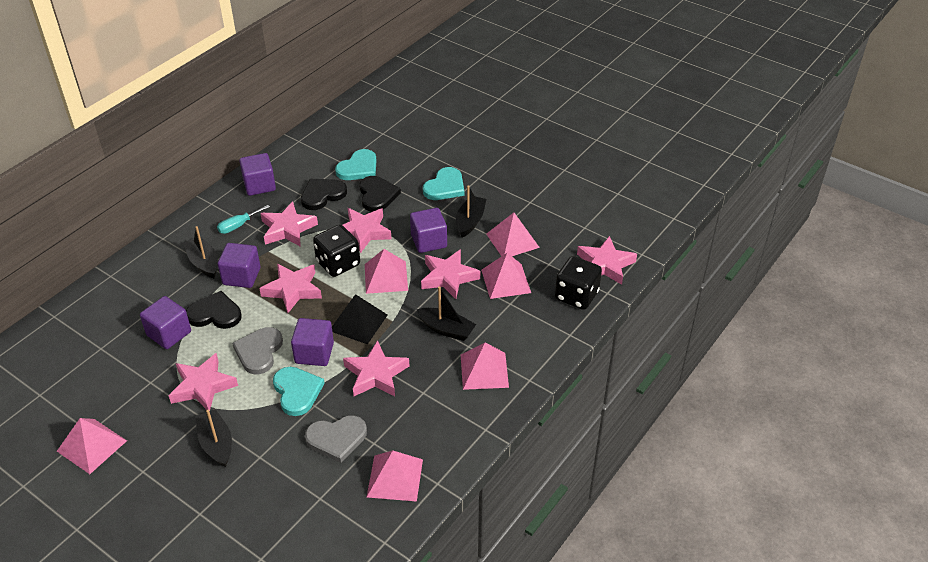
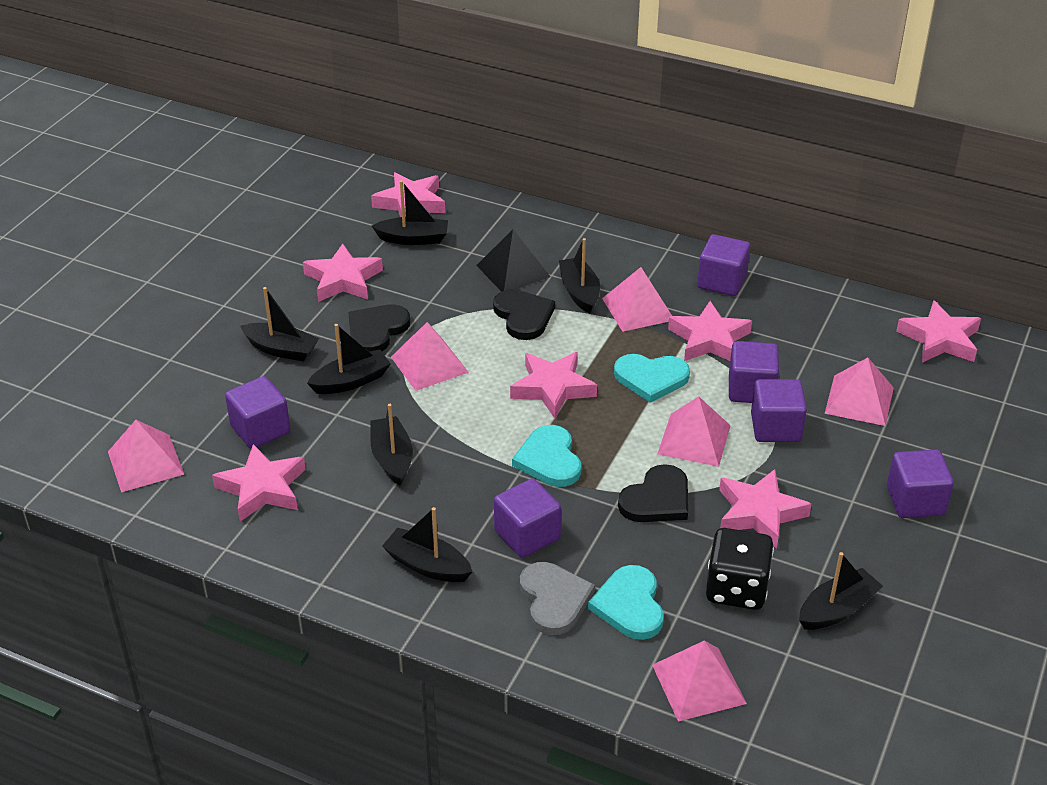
black boat: 4 -> 7
black dice: 2 -> 1
grey heart: 2 -> 1
purple cube: 5 -> 6
turquoise screwdriver: 1 -> 0

